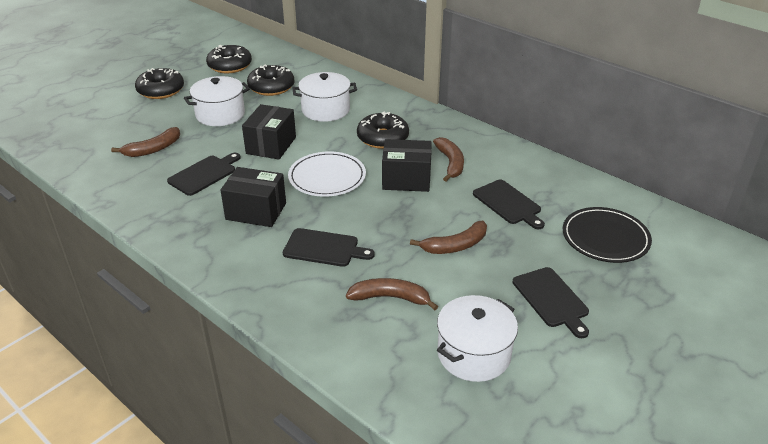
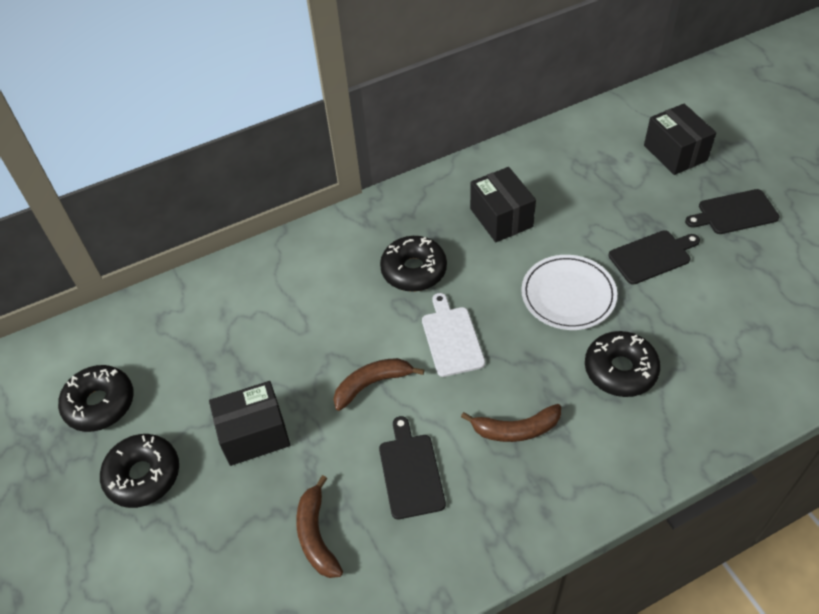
black cutting board: 4 -> 3
black plate: 1 -> 0
brown banana: 4 -> 3
white cutting board: 0 -> 1
white pot: 3 -> 0

